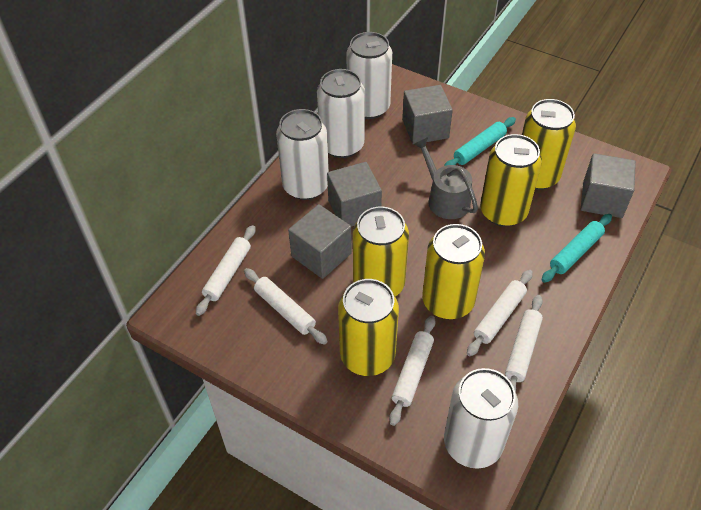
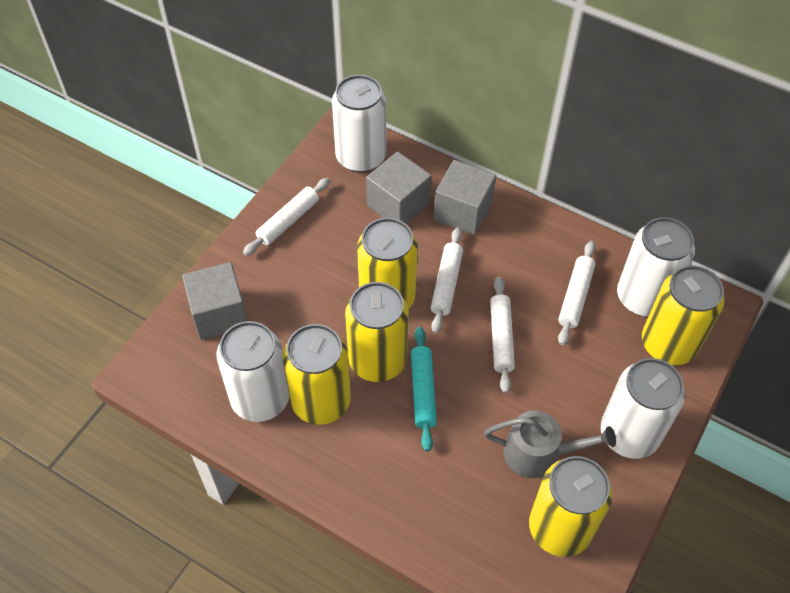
grey cube: 4 -> 3
turquoise rolling pin: 2 -> 1
white rolling pin: 5 -> 4

